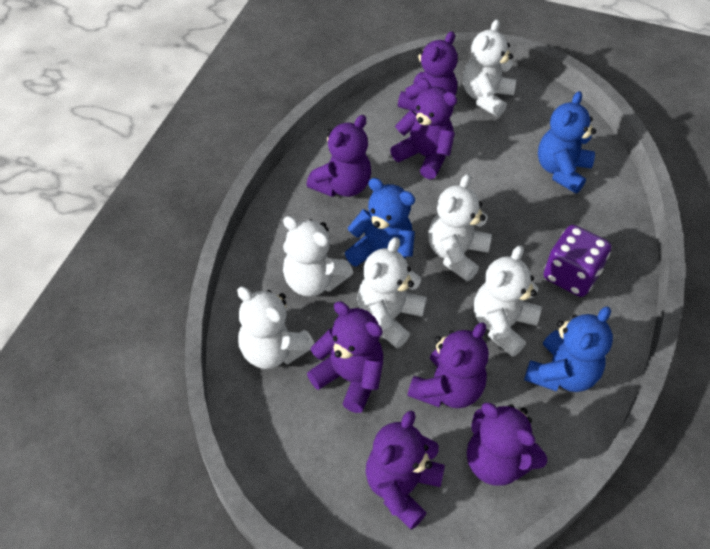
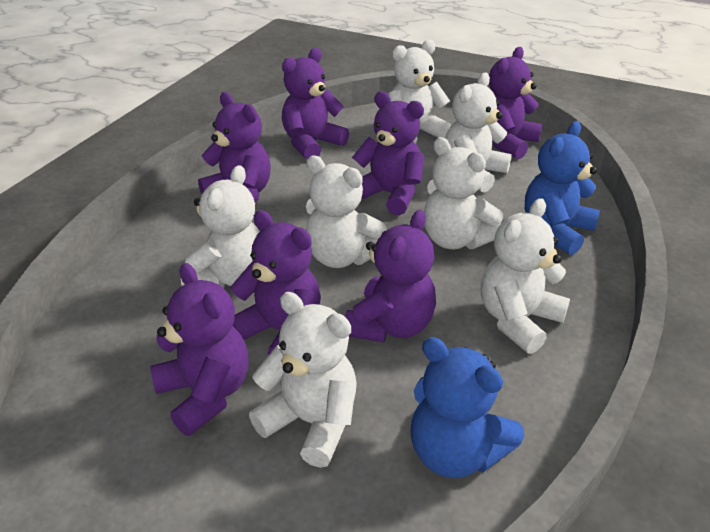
blue teddy bear: 3 -> 2
purple dice: 1 -> 0
white teddy bear: 6 -> 7

